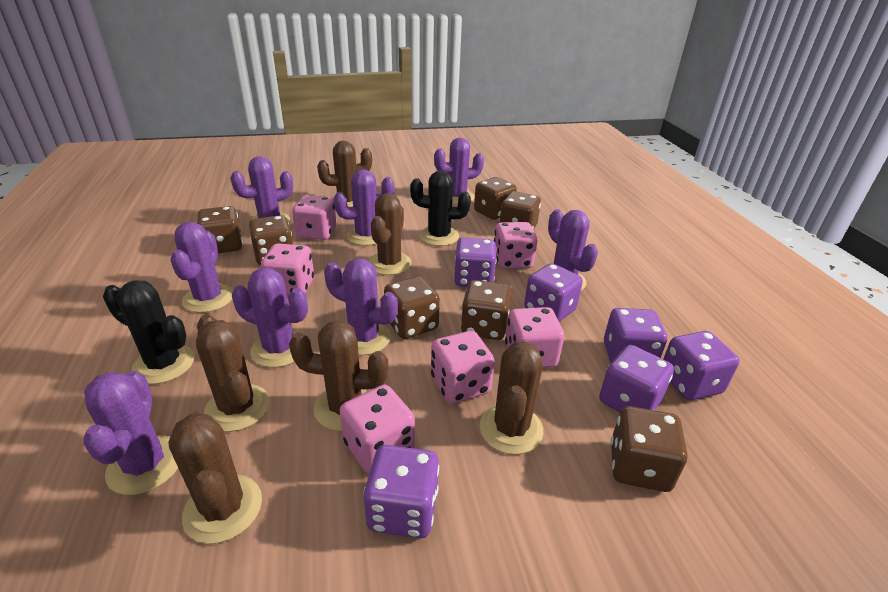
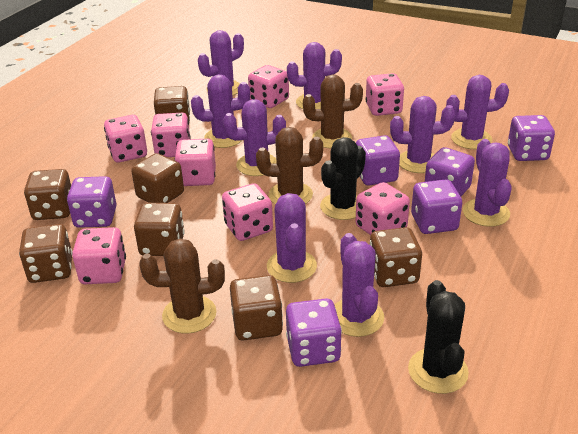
brown cactus: 6 -> 3
pink dice: 6 -> 8
purple cactus: 8 -> 9

